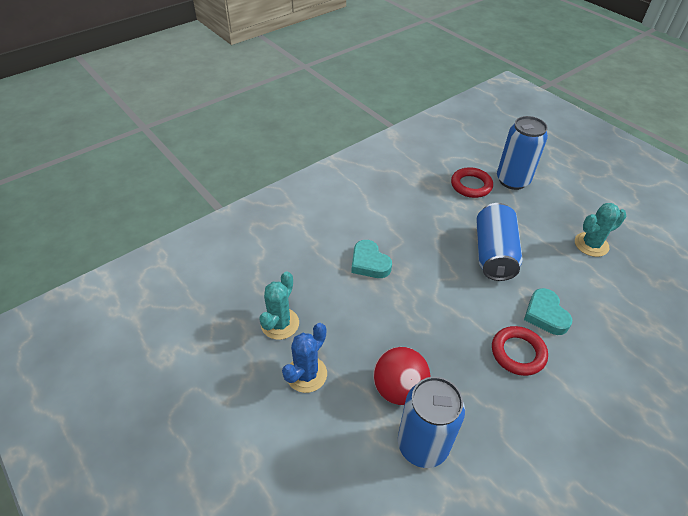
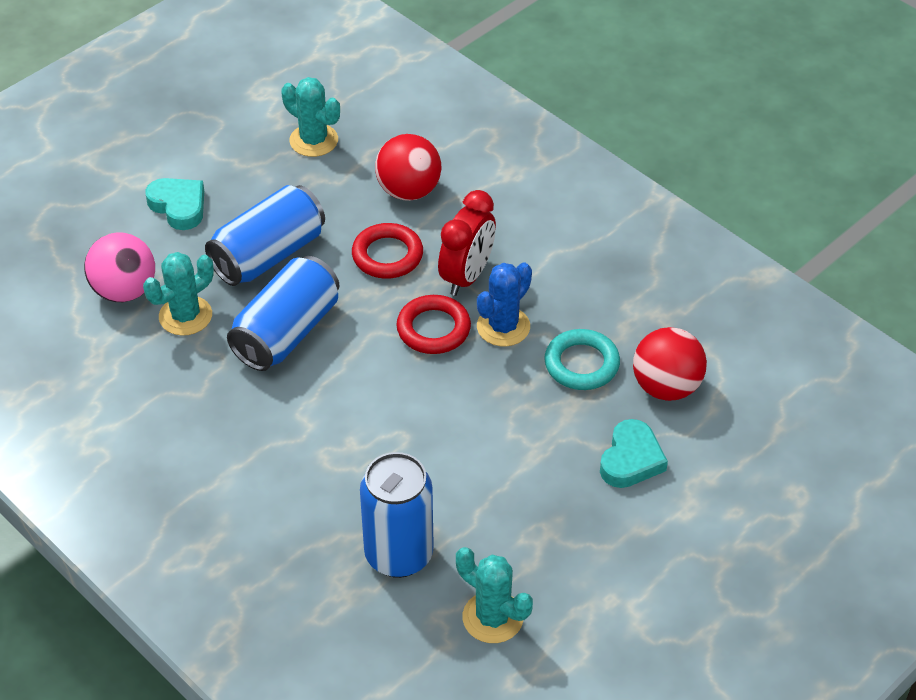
pink ball: 0 -> 1
red ball: 1 -> 2
red clock: 0 -> 1
turquoise cactus: 2 -> 3
turquoise ring: 0 -> 1

